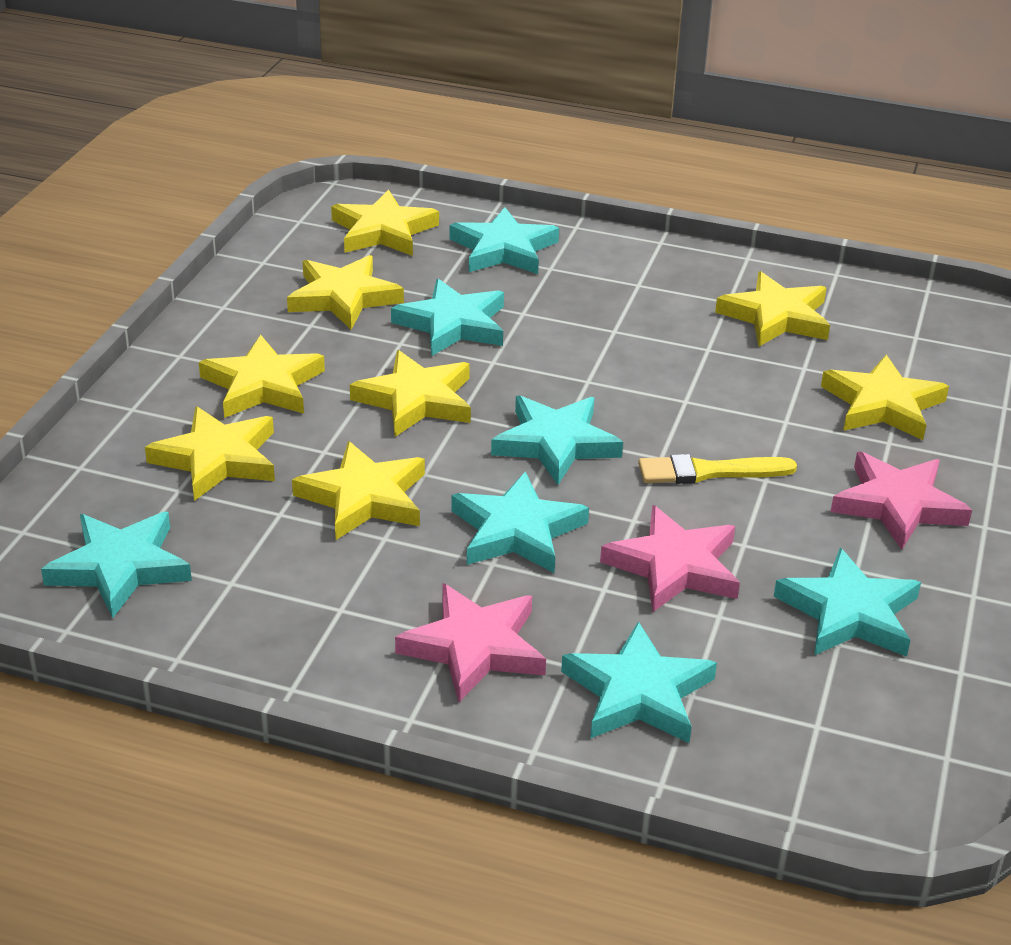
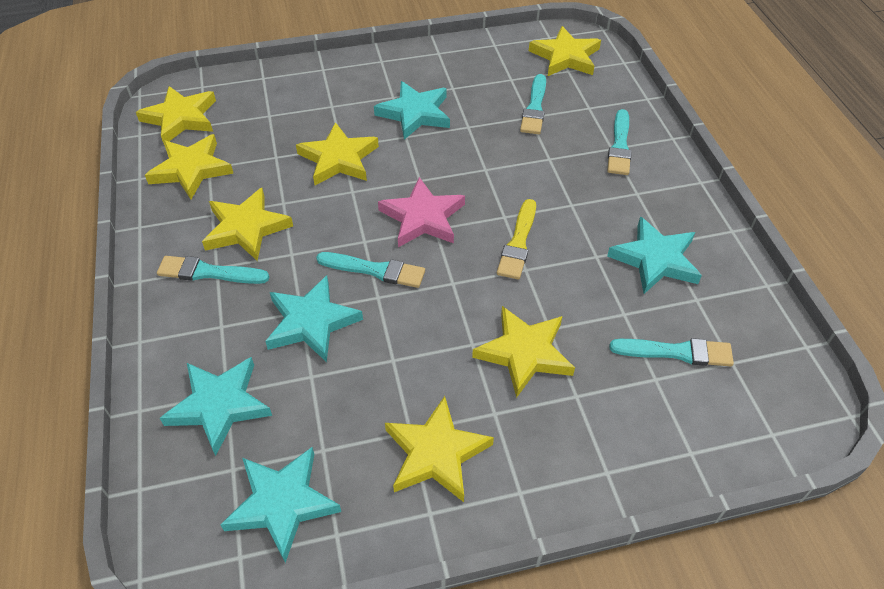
pink star: 3 -> 1
turquoise brush: 0 -> 5
turquoise star: 7 -> 5
yellow star: 8 -> 7

